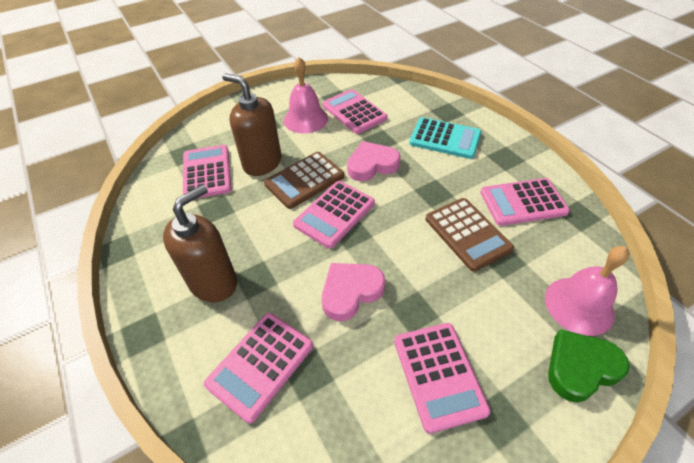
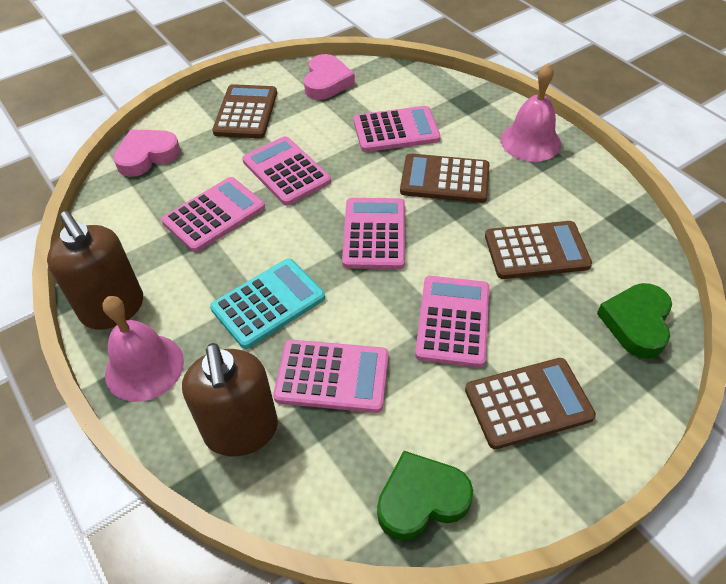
brown calculator: 2 -> 4
green heart: 1 -> 2

